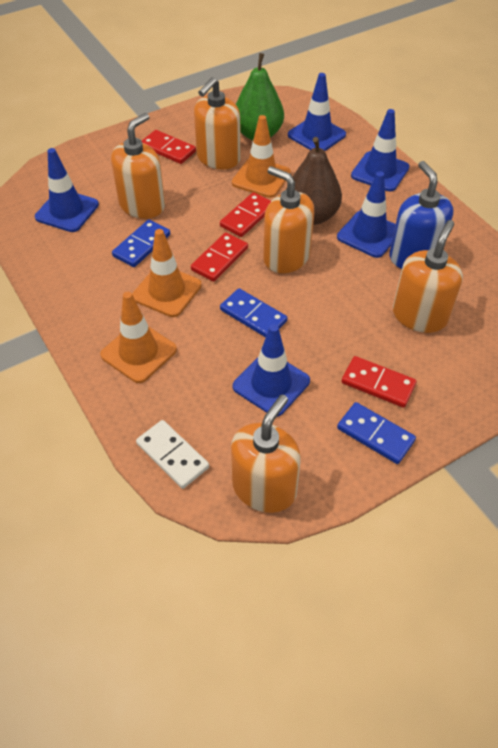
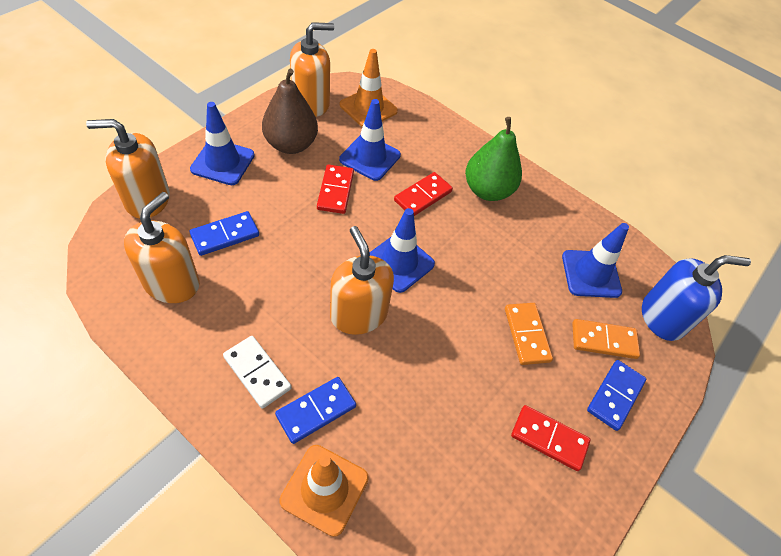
blue traffic cone: 5 -> 4
orange domino: 0 -> 2
orange soap dispenser: 5 -> 4
orange traffic cone: 3 -> 2
red domino: 4 -> 3

